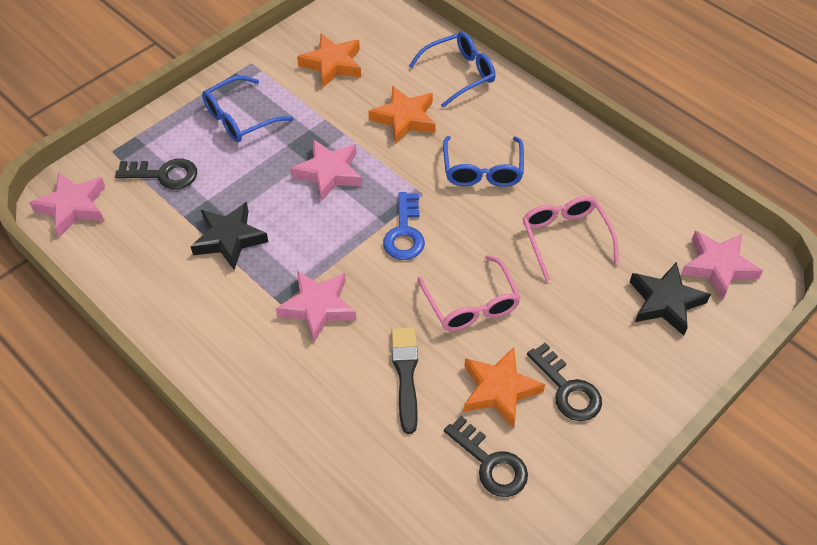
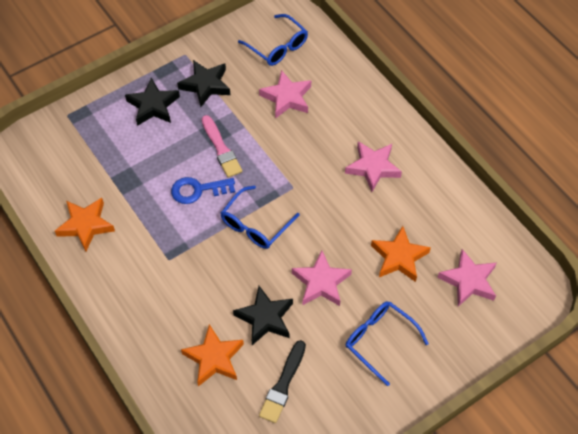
black key: 3 -> 0
black star: 2 -> 3
pink brush: 0 -> 1
pink glasses: 2 -> 0

